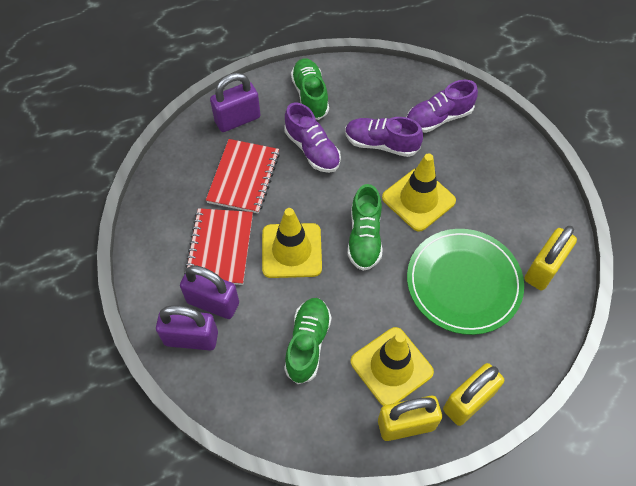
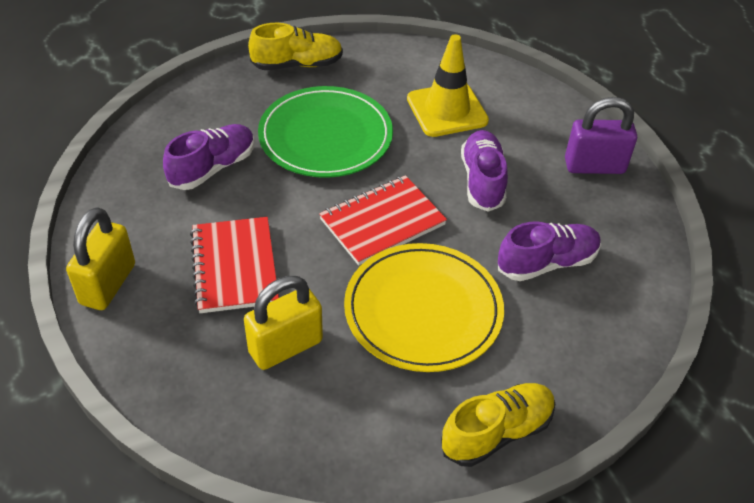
green shoe: 3 -> 0
purple padlock: 3 -> 1
yellow padlock: 3 -> 2
yellow plate: 0 -> 1
yellow shoe: 0 -> 2
yellow traffic cone: 3 -> 1

